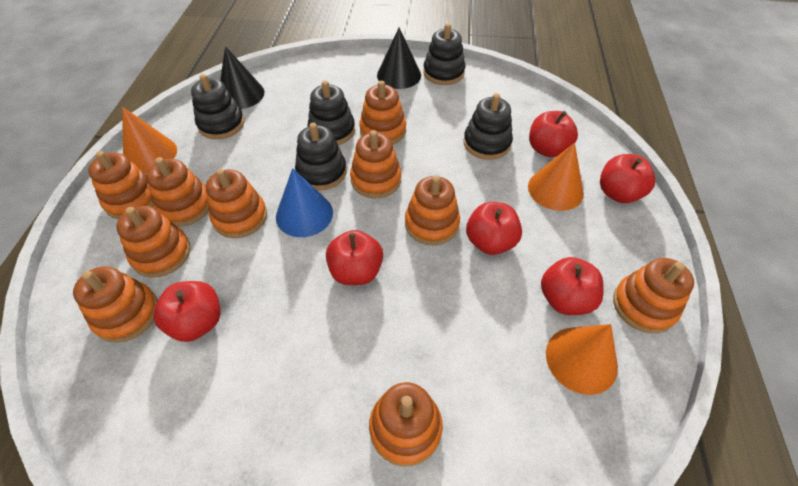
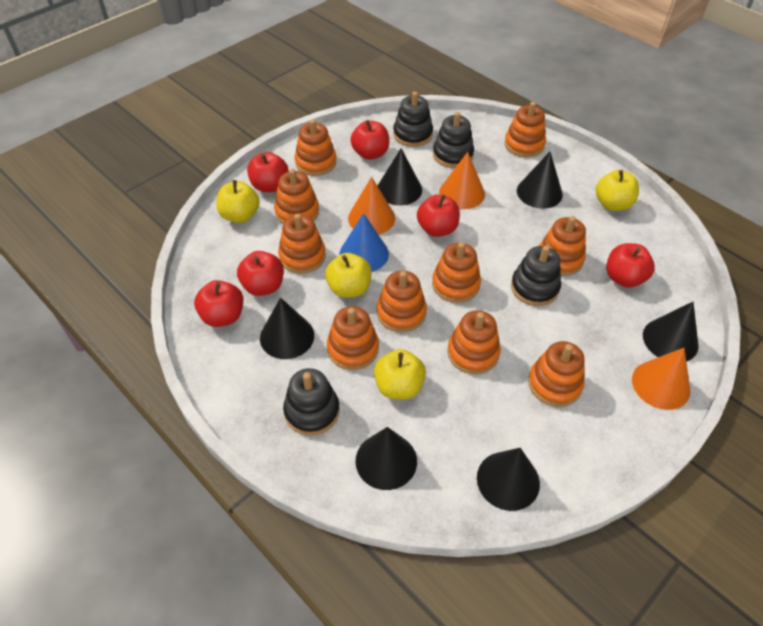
black cone: 2 -> 6
black stacking toy: 5 -> 4
yellow apple: 0 -> 4

